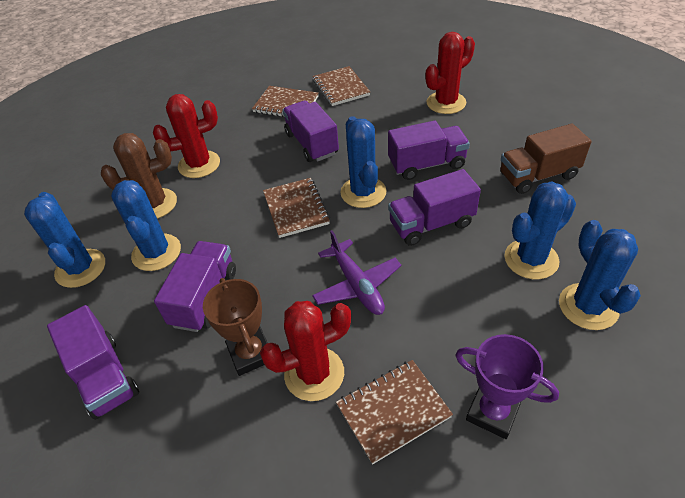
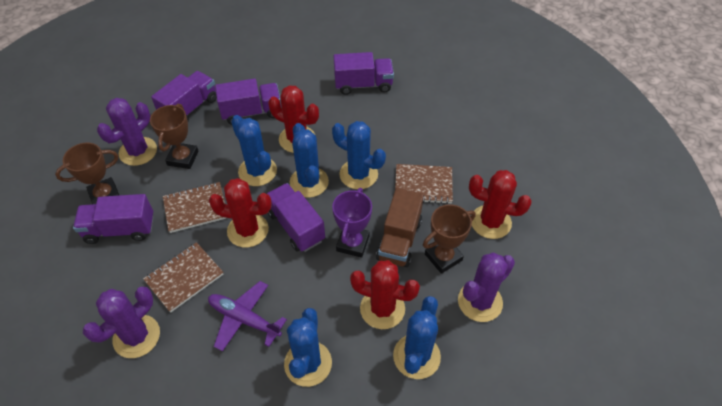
brown cactus: 1 -> 0
brown notebook: 4 -> 3
brown trophy: 1 -> 3
purple cactus: 0 -> 3
red cactus: 3 -> 4

